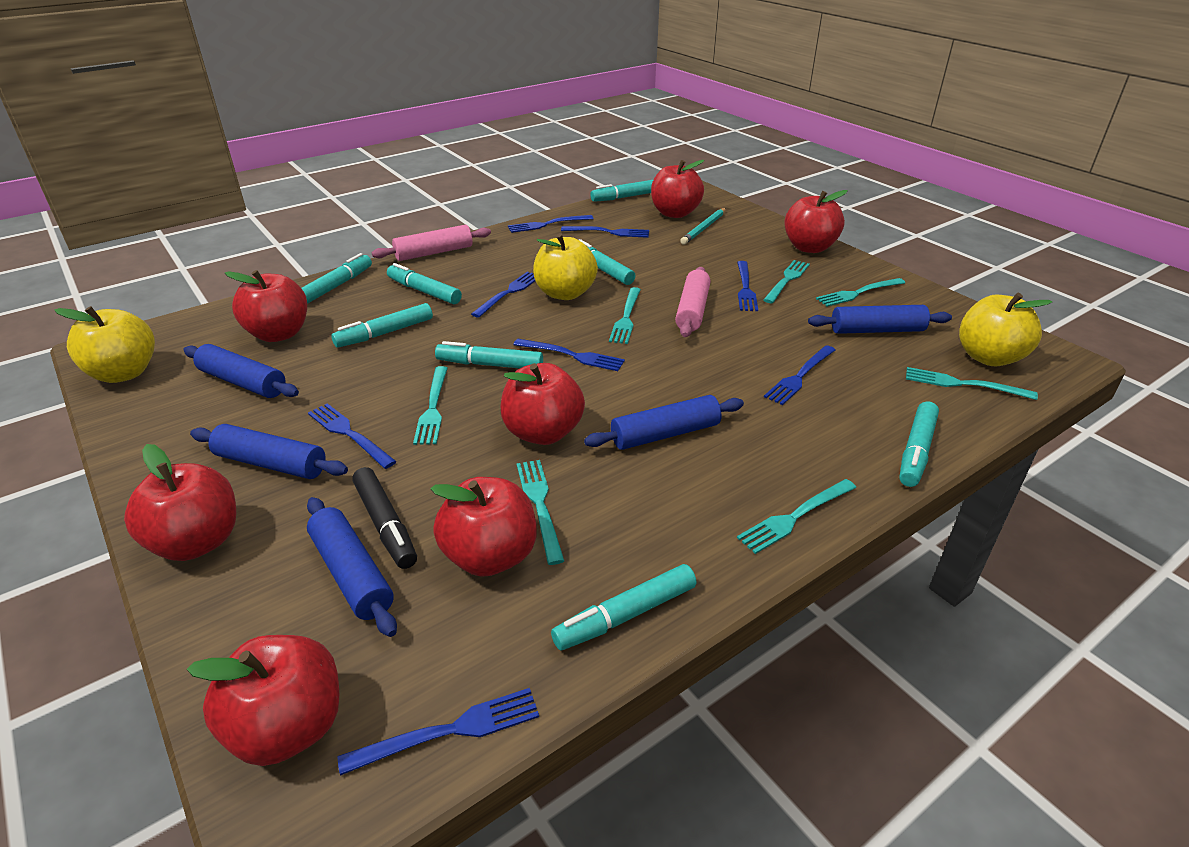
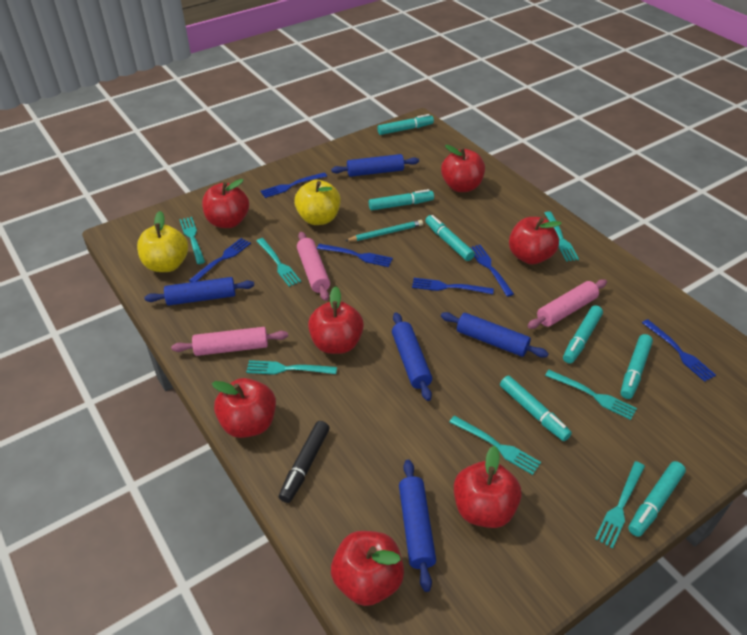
blue fork: 8 -> 6
pink rolling pin: 2 -> 3
turquoise marker: 8 -> 7
yellow apple: 3 -> 2

